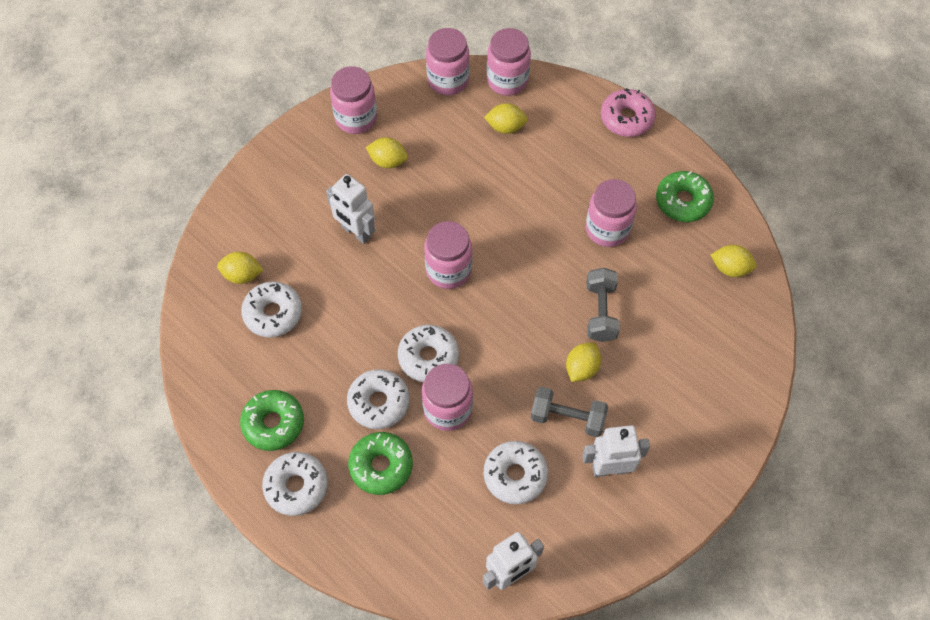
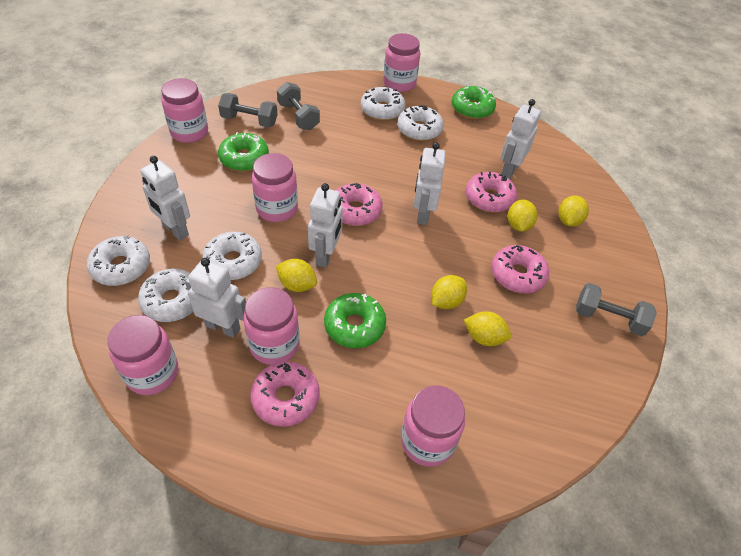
grey dumbbell: 2 -> 3
pink donut: 1 -> 4
white robot: 3 -> 5

